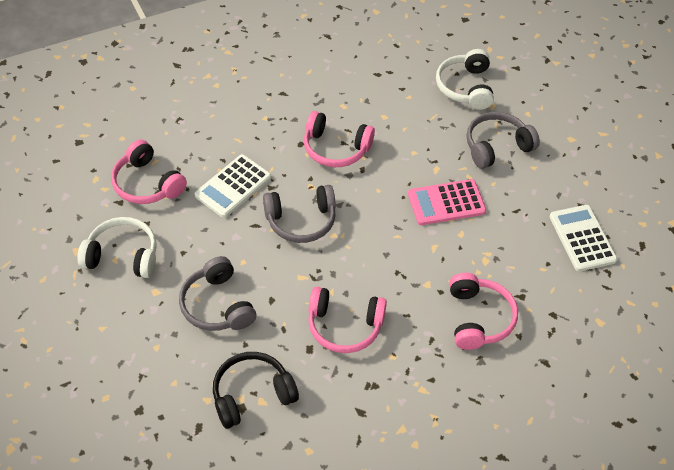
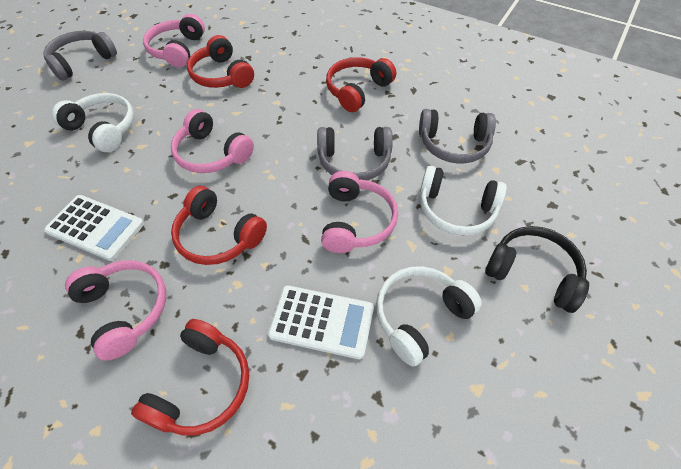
pink calculator: 1 -> 0
red headphones: 0 -> 4
white headphones: 2 -> 3

